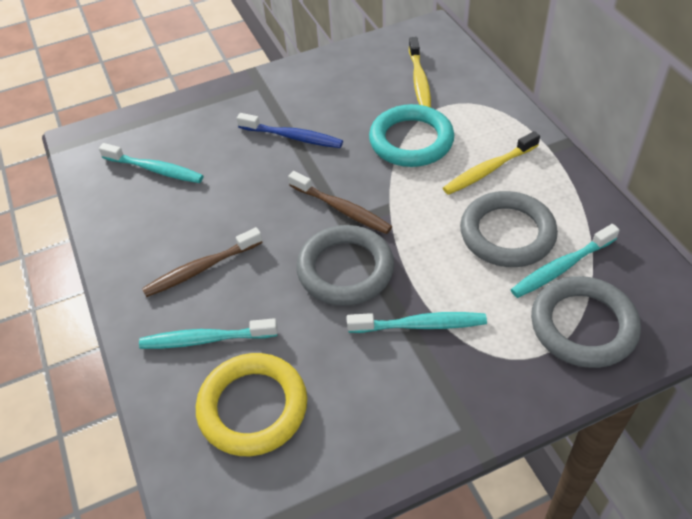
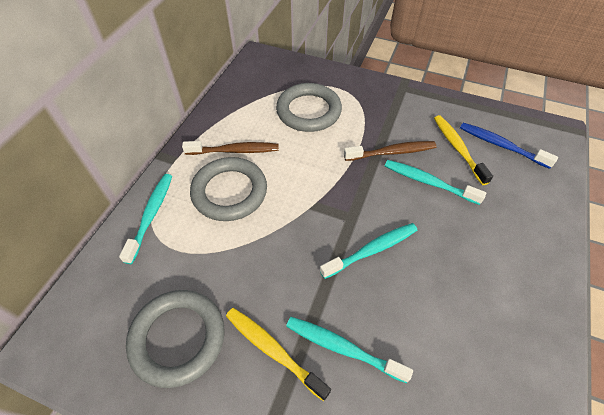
turquoise ring: 1 -> 0
yellow ring: 1 -> 0

